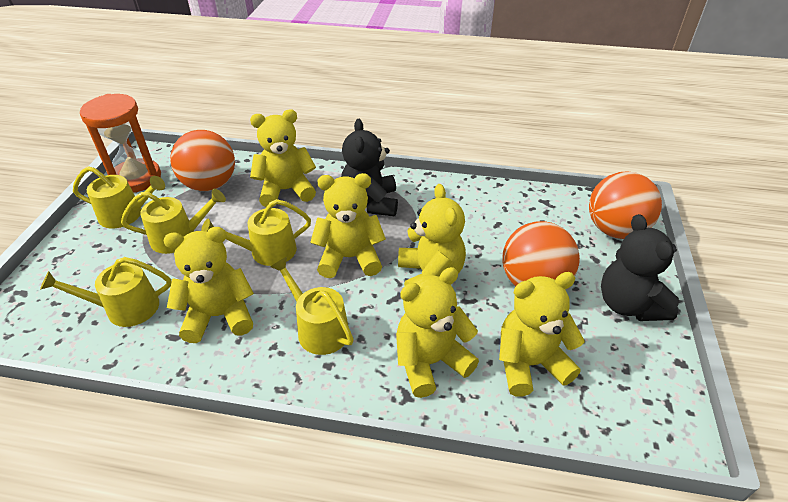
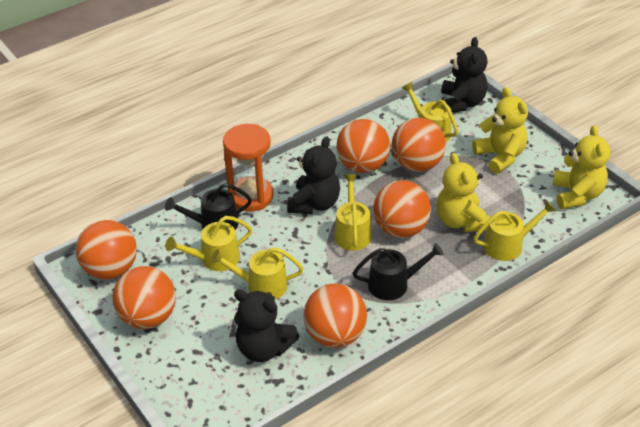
black teddy bear: 2 -> 3
black watering can: 0 -> 2
orange ball: 3 -> 6
yellow teddy bear: 6 -> 3

